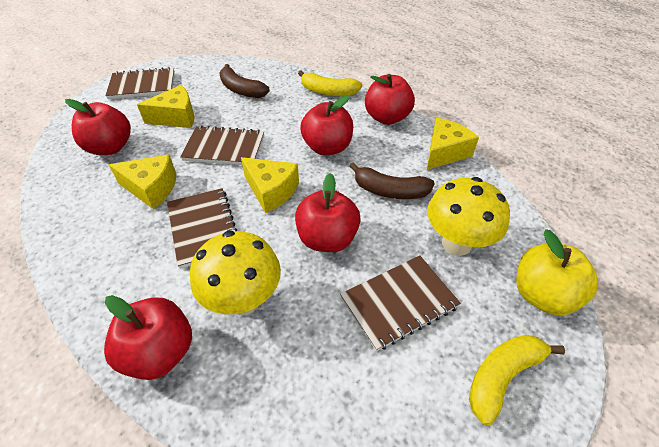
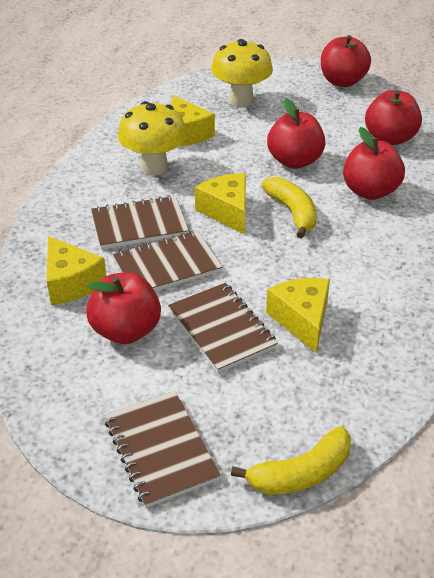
brown banana: 2 -> 0
yellow apple: 1 -> 0

